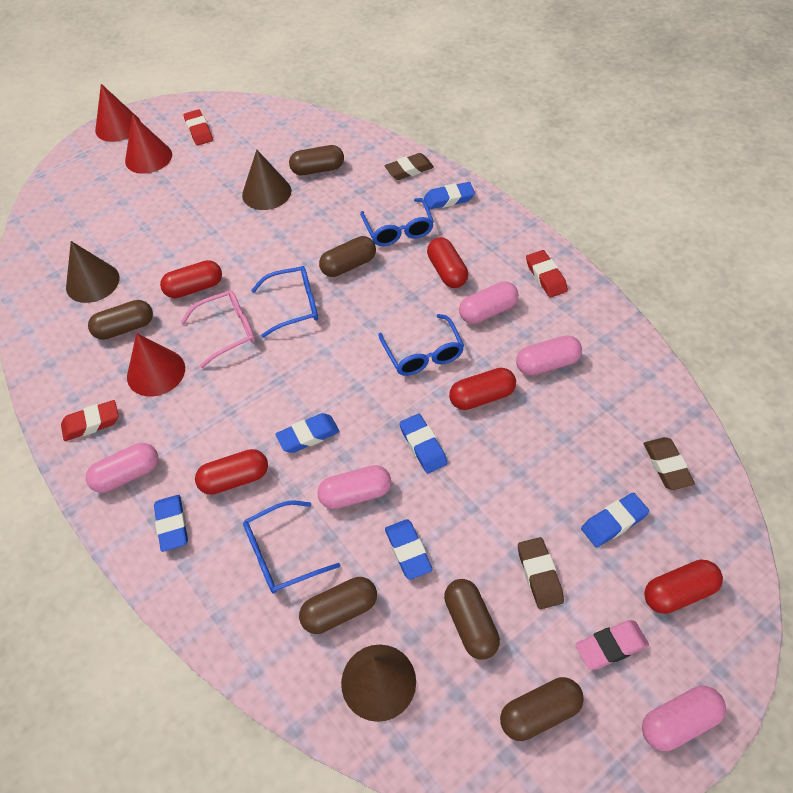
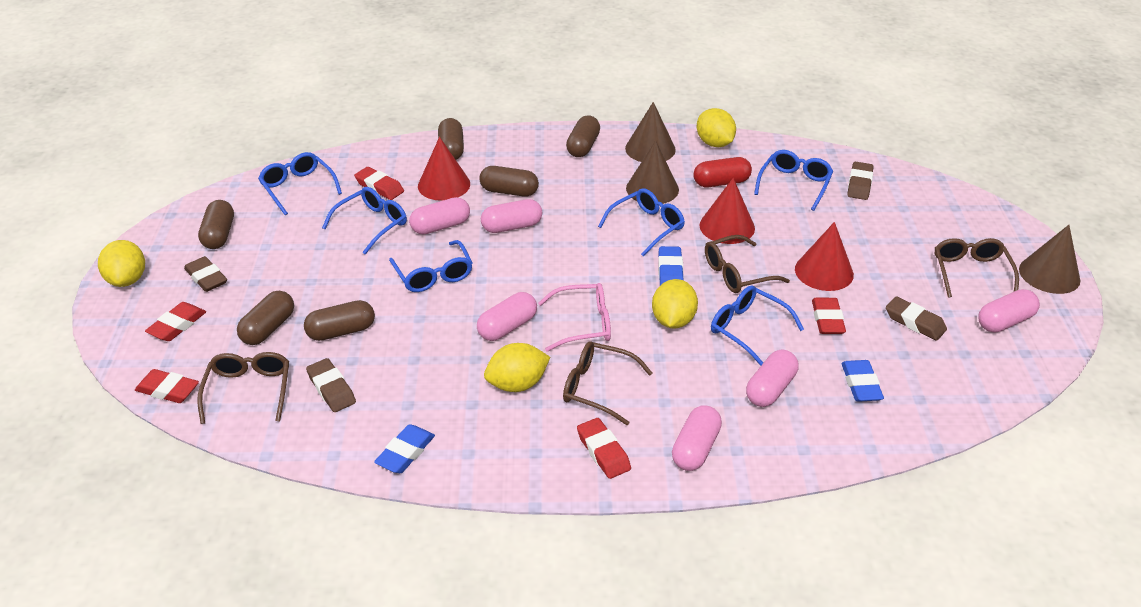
blue eraser: 6 -> 3
blue glasses: 4 -> 6
brown eraser: 3 -> 4
brown glasses: 0 -> 4
pink capsule: 5 -> 6
pink eraser: 1 -> 0
red capsule: 5 -> 1
red eraser: 3 -> 5
yellow lemon: 0 -> 4

